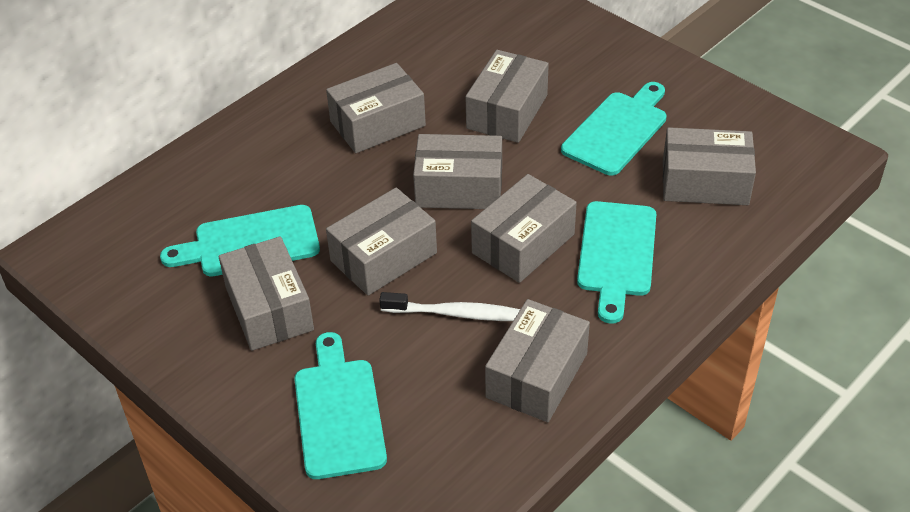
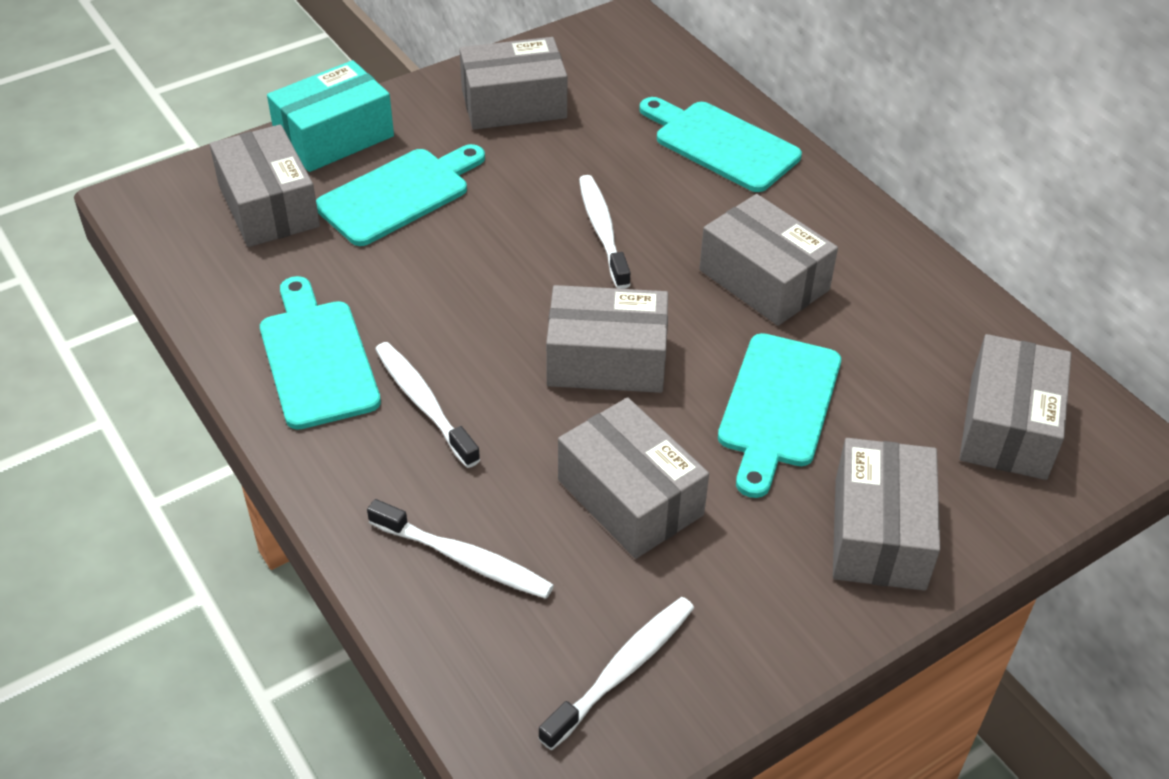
grey box: 8 -> 7
turquoise box: 0 -> 1
white toothbrush: 1 -> 4

